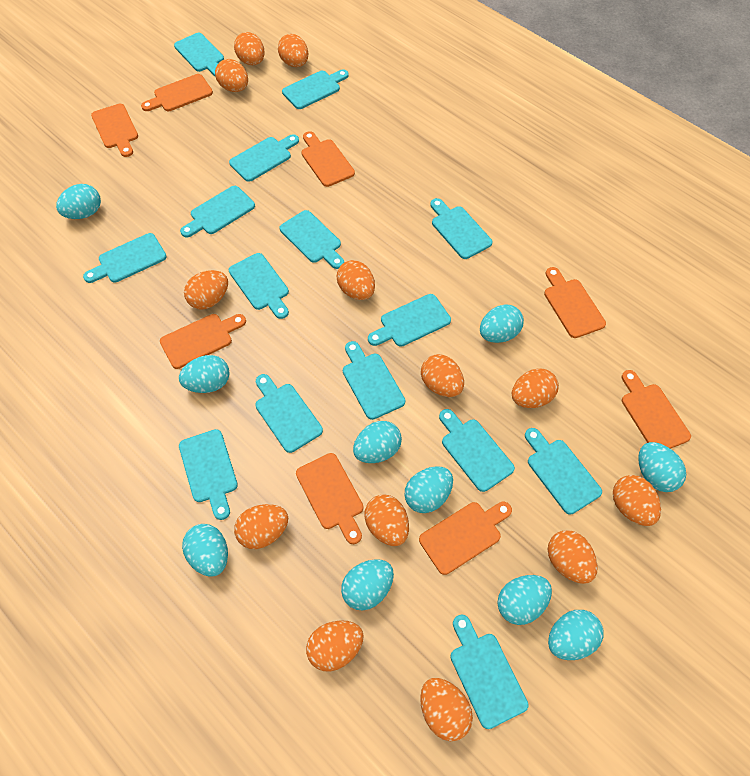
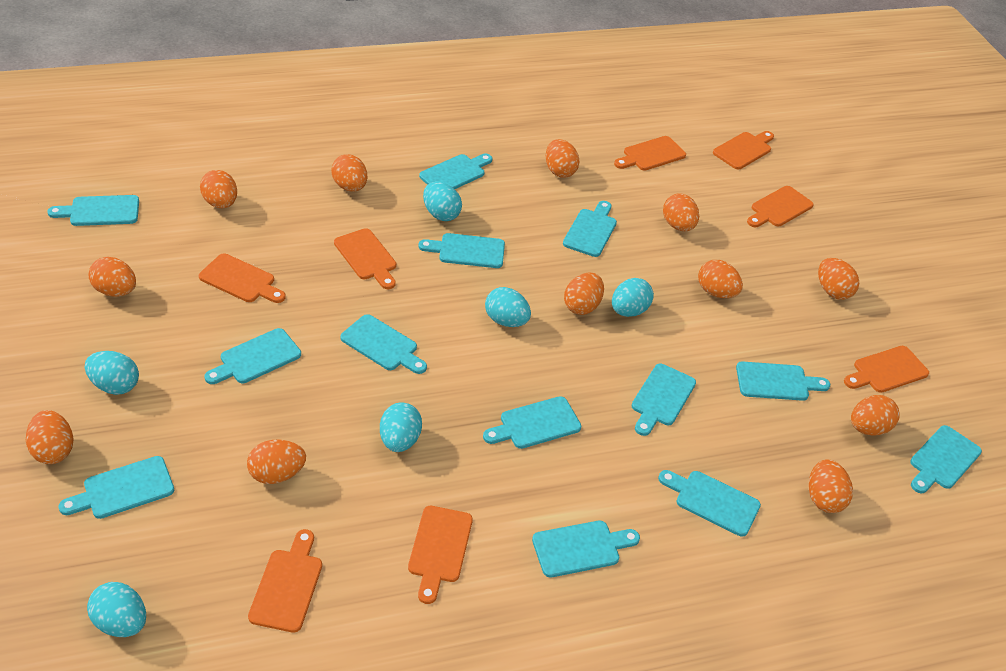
orange egg: 13 -> 12
turquoise cutting board: 15 -> 13
turquoise egg: 10 -> 6

